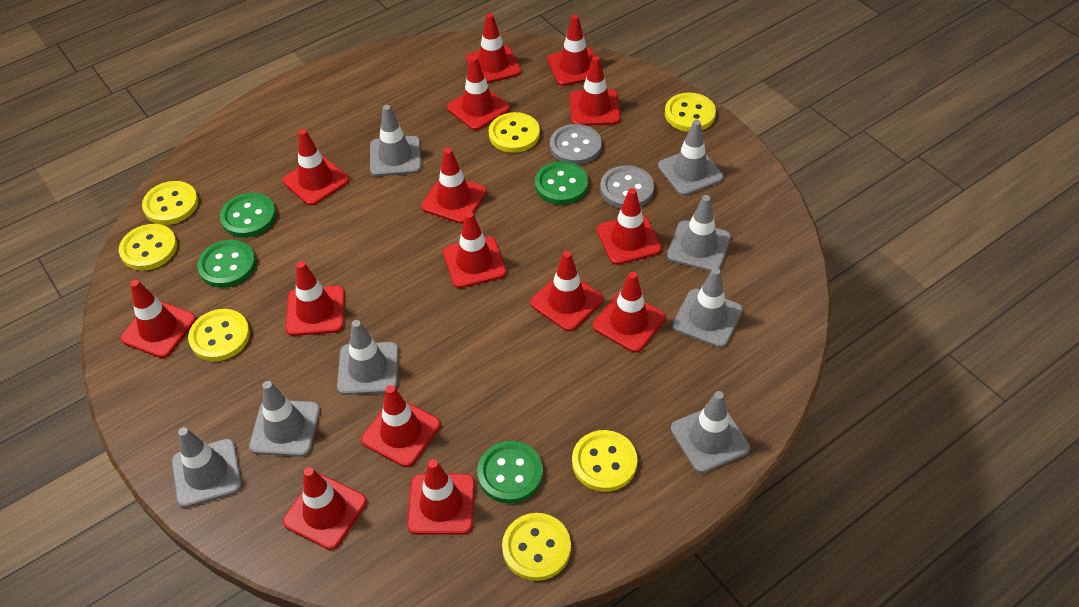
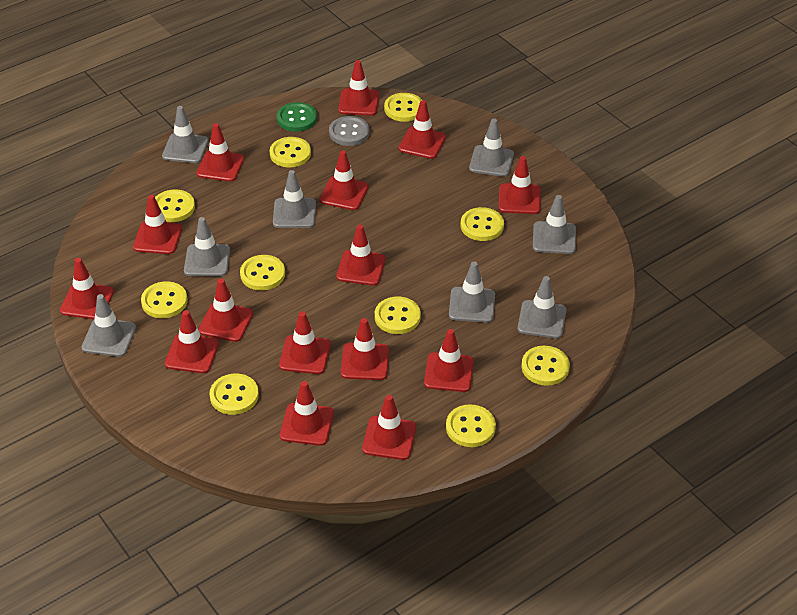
green button: 4 -> 1
grey button: 2 -> 1
yellow button: 7 -> 10

